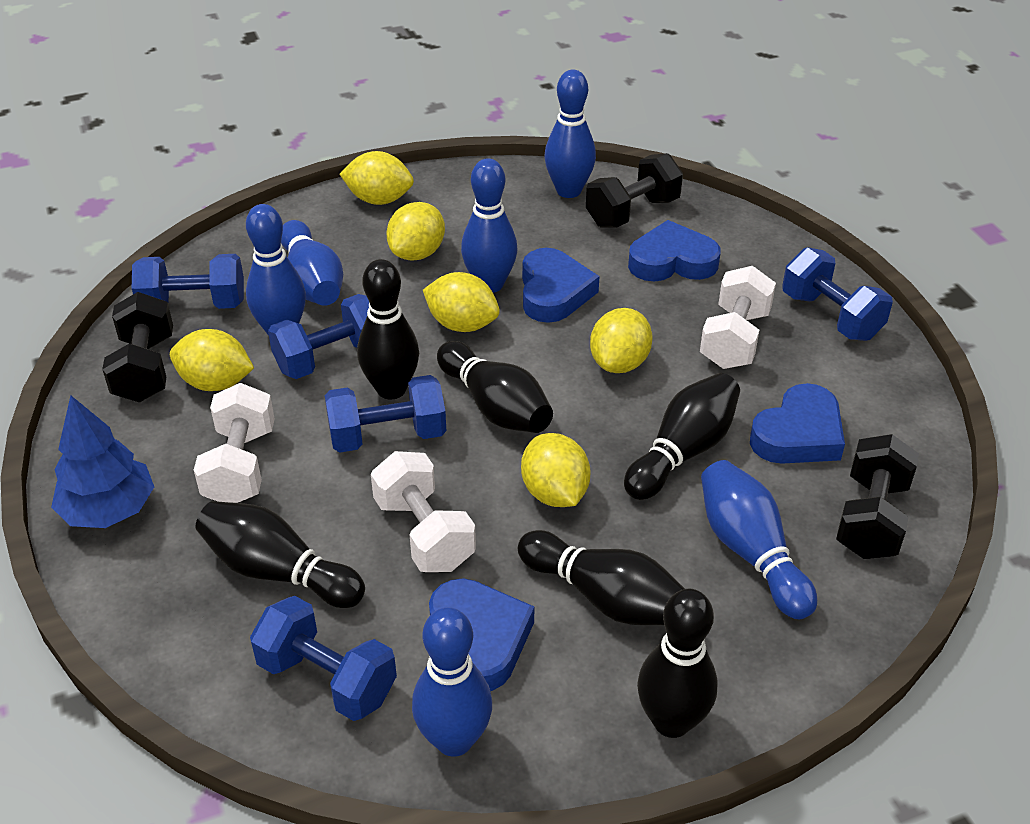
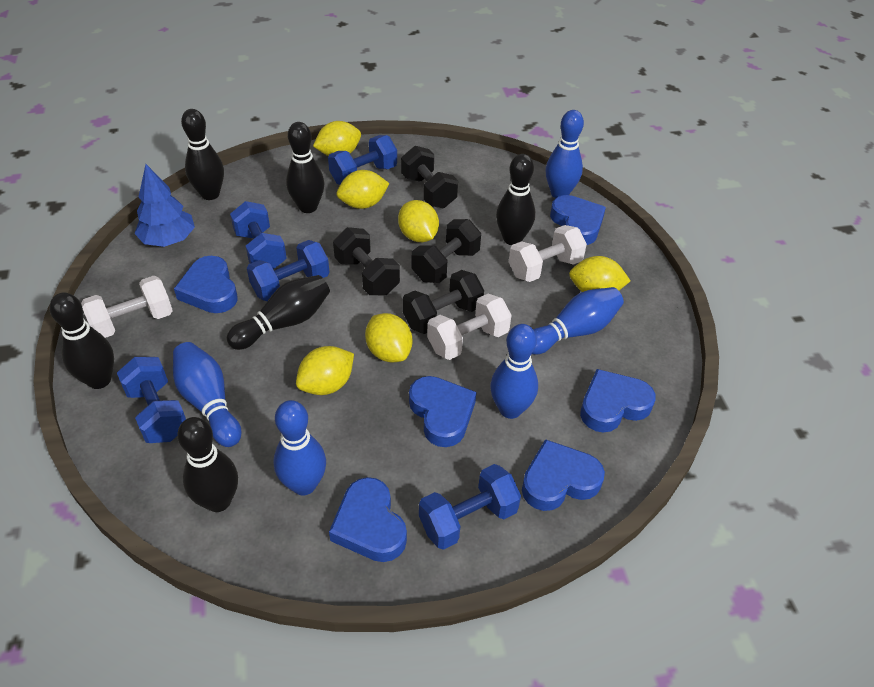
black dumbbell: 3 -> 4
blue bowling pin: 6 -> 5
blue heart: 4 -> 6

